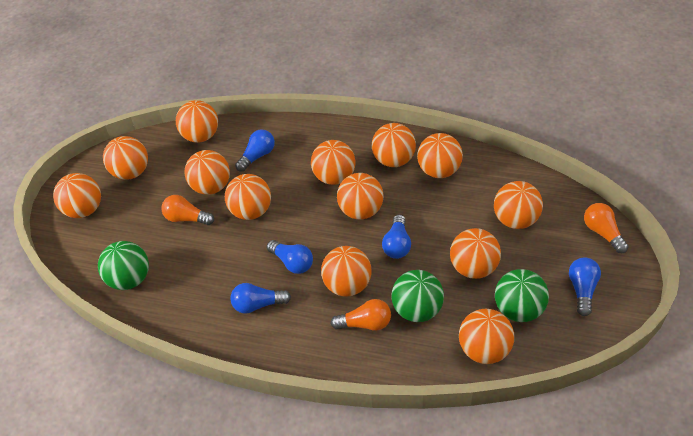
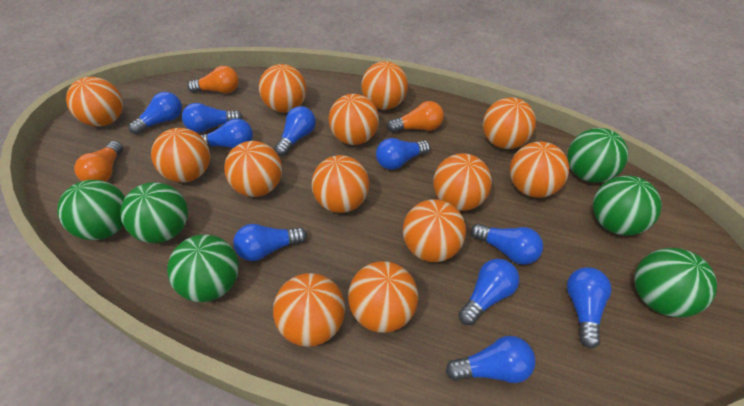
blue light bulb: 5 -> 10
green ball: 3 -> 6

